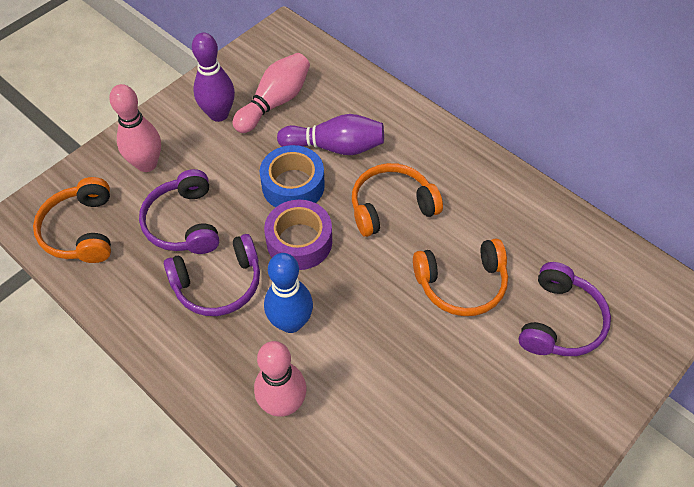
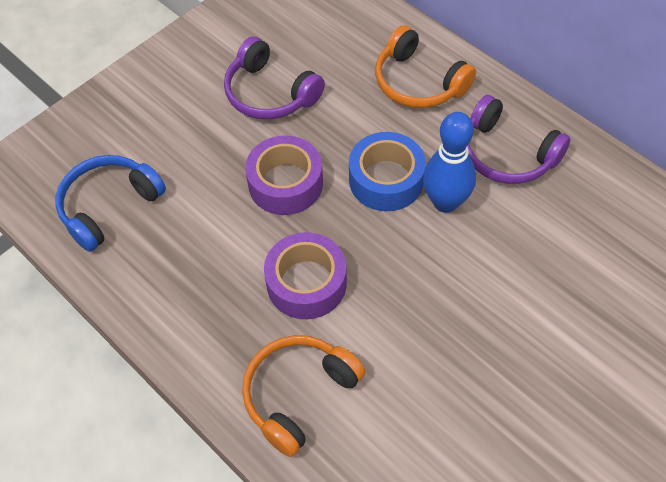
blue headphones: 0 -> 1
orange headphones: 3 -> 2
pink bowling pin: 3 -> 0
purple bowling pin: 2 -> 0
purple headphones: 3 -> 2
purple tape: 1 -> 2

